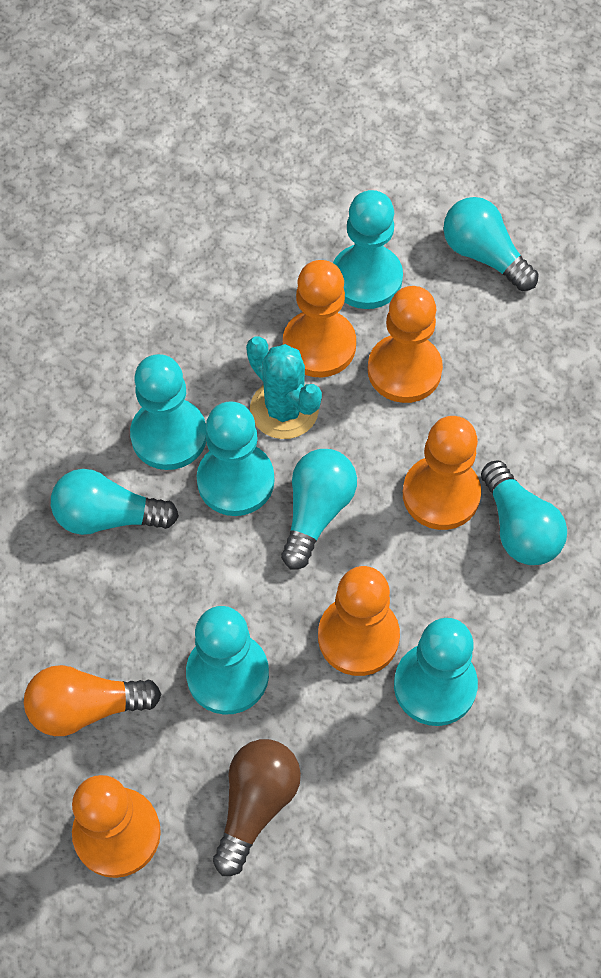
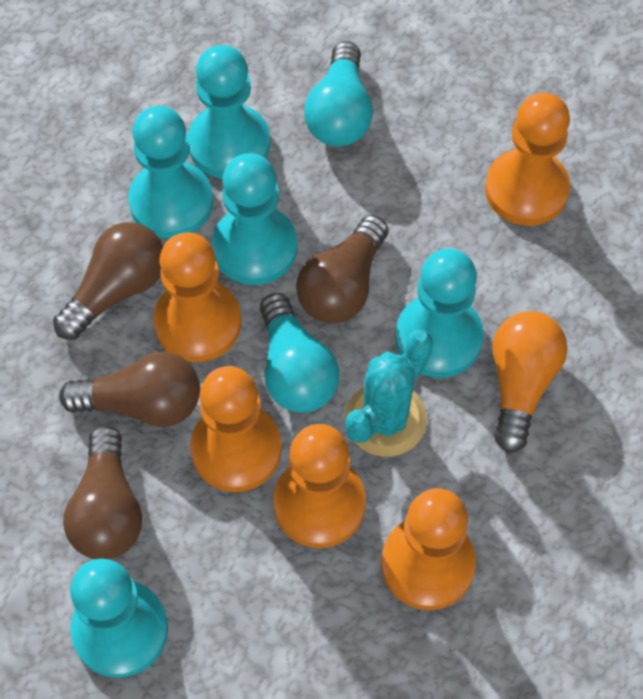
brown light bulb: 1 -> 4
turquoise light bulb: 4 -> 2

